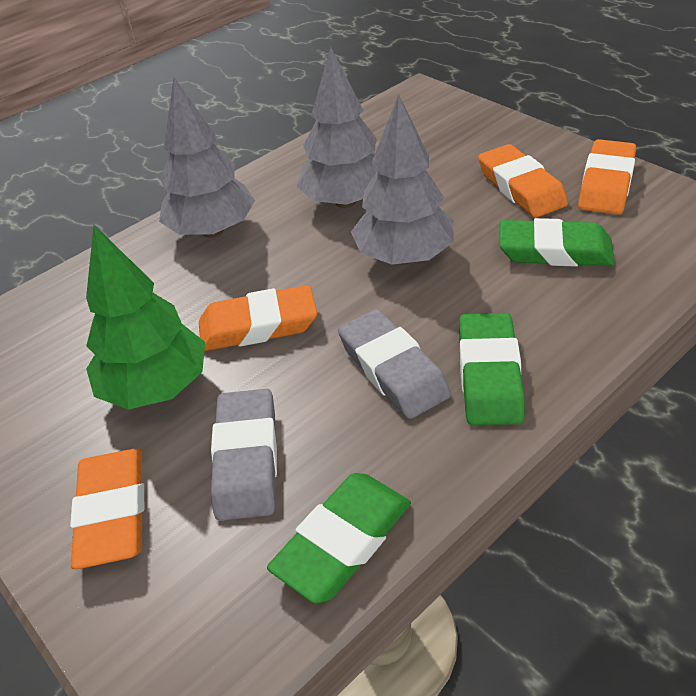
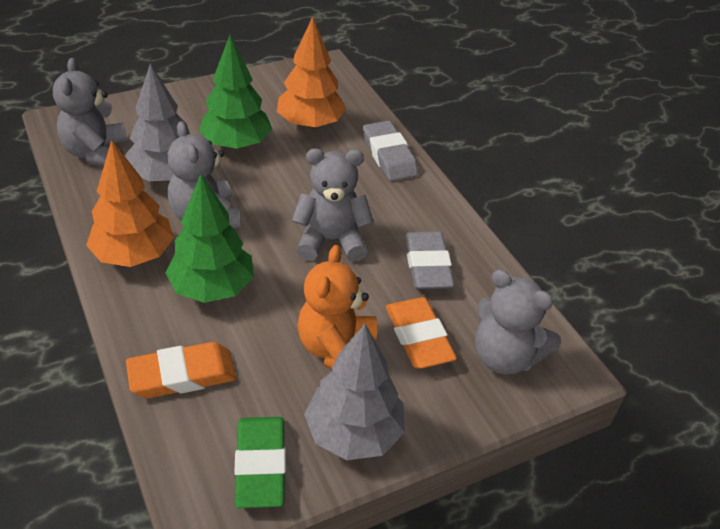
green eraser: 3 -> 1
green tree: 1 -> 2
grey teddy bear: 0 -> 4
grey tree: 3 -> 2
orange eraser: 4 -> 2
orange teddy bear: 0 -> 1
orange tree: 0 -> 2

